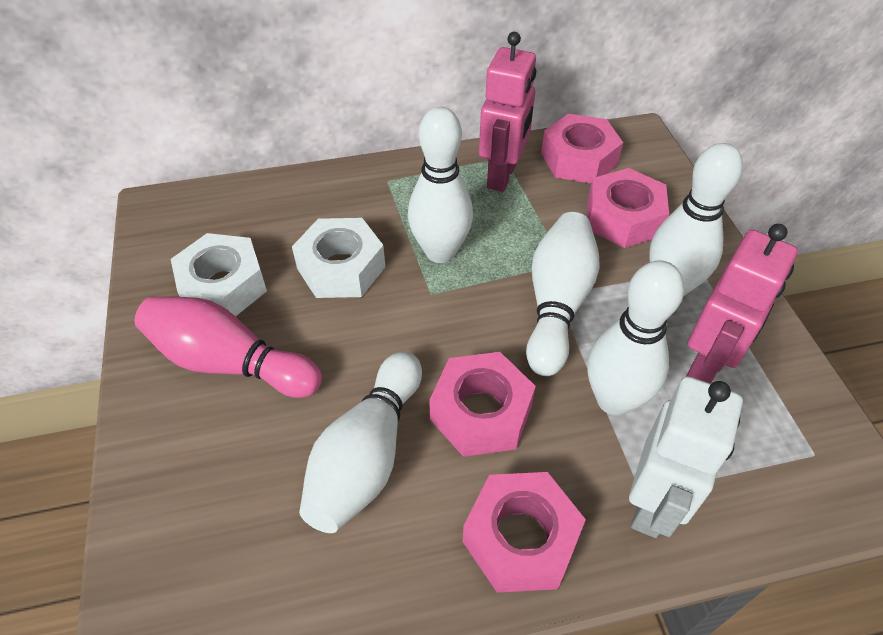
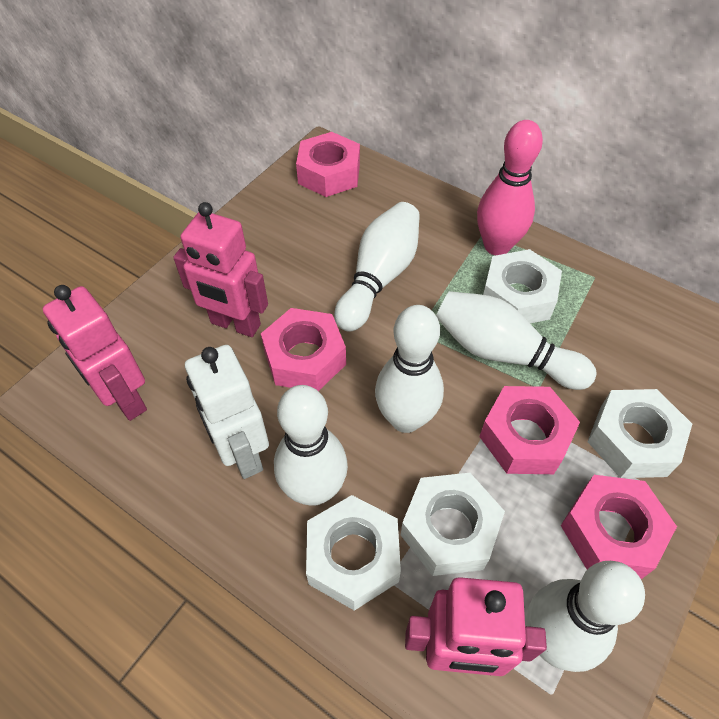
pink robot: 2 -> 3
white nut: 2 -> 4

